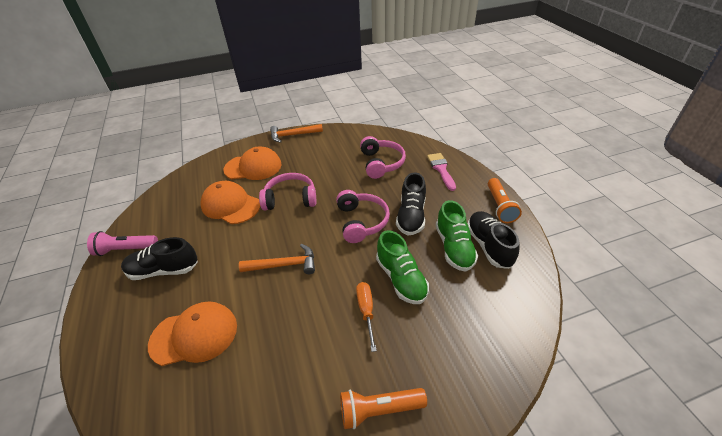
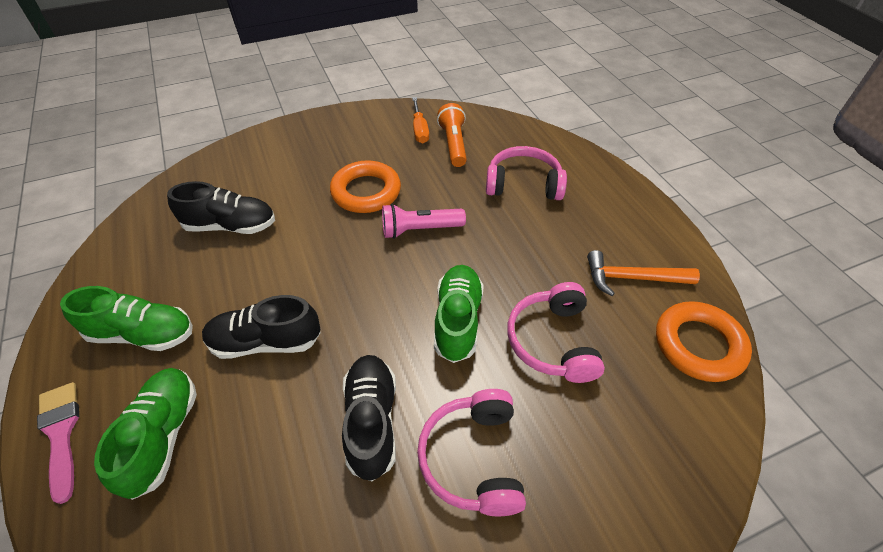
green shoe: 2 -> 3
orange cap: 3 -> 0
orange flashlight: 2 -> 1
orange hammer: 2 -> 1
orange ring: 0 -> 2

